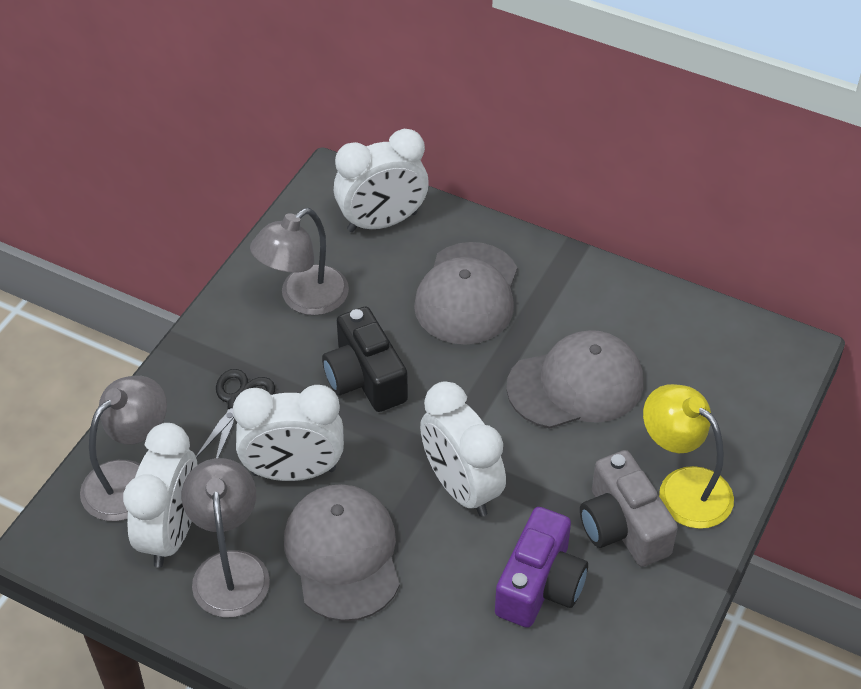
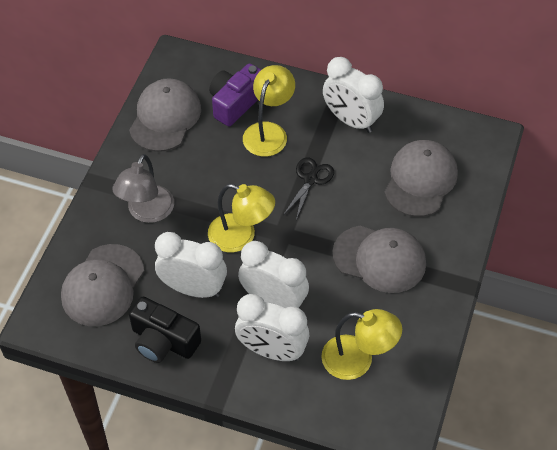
grey camera: 1 -> 0
grey cap: 3 -> 4
grey lamp: 3 -> 1
yellow lamp: 1 -> 3

